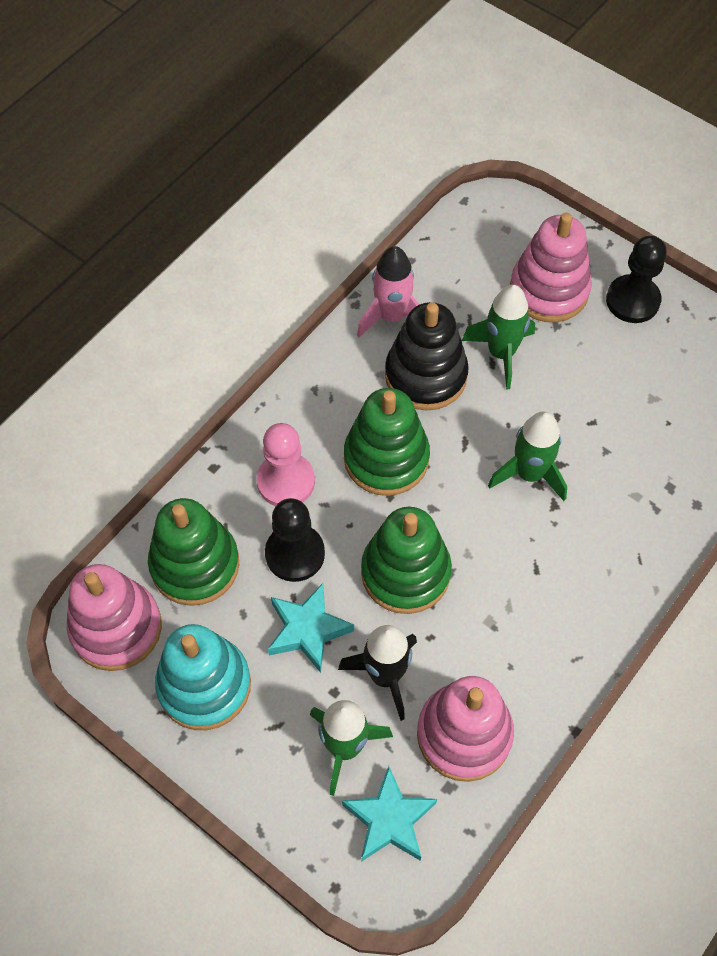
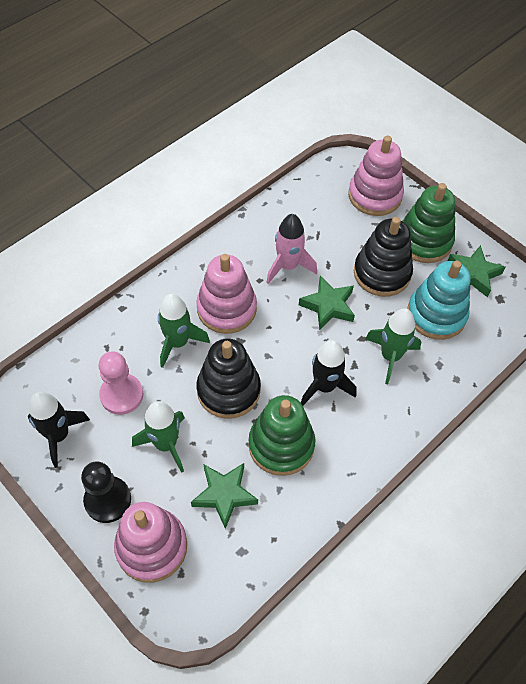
black pawn: 2 -> 1
black rocket: 1 -> 2
black stacking toy: 1 -> 2
green stacking toy: 3 -> 2
green star: 0 -> 3
turquoise star: 2 -> 0

